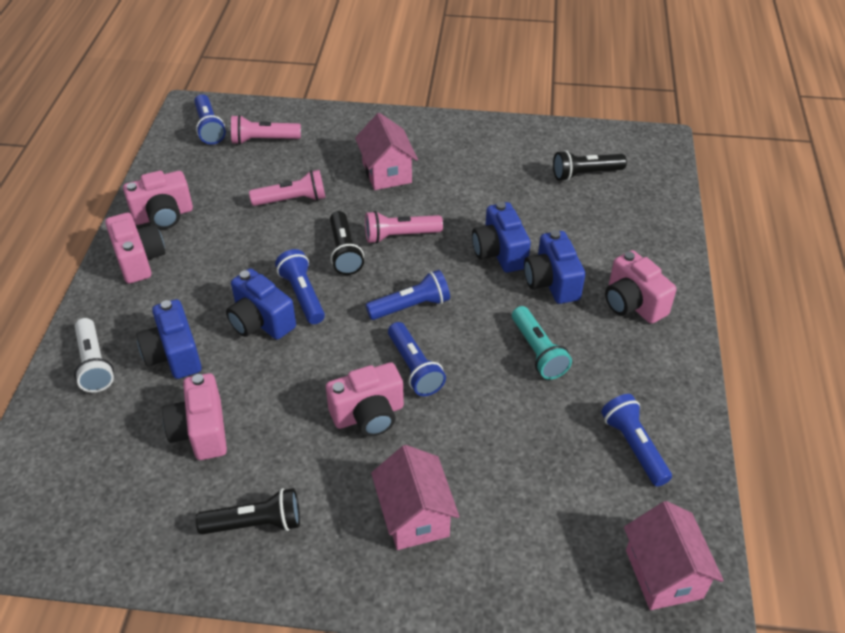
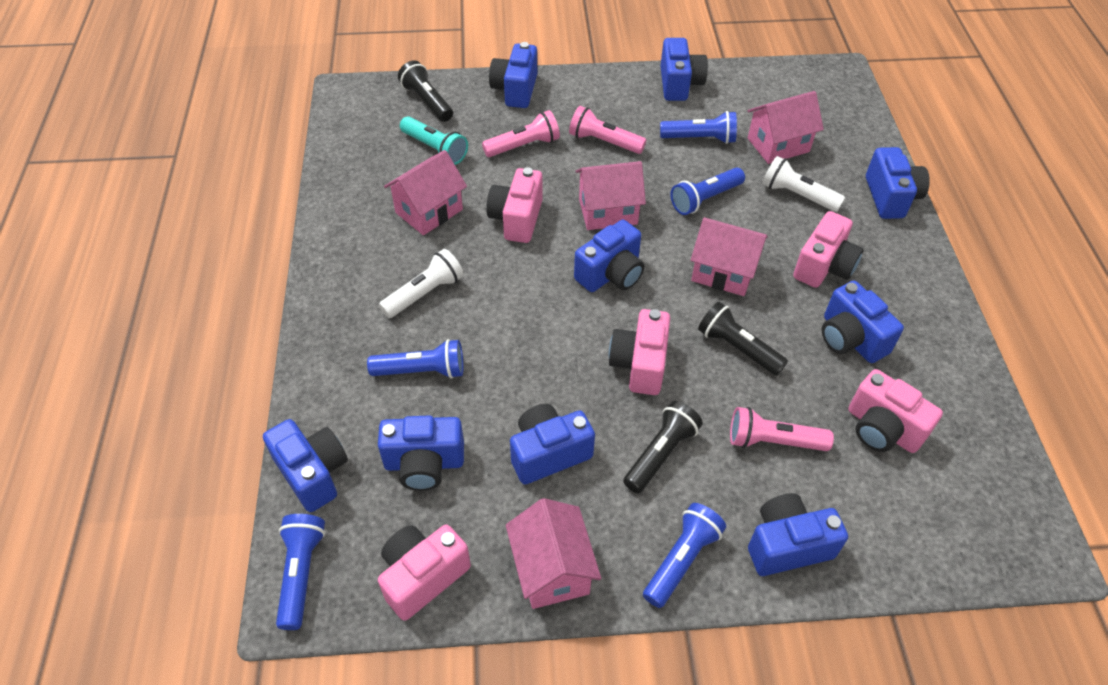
blue camera: 4 -> 9
pink house: 3 -> 5
white flashlight: 1 -> 2

